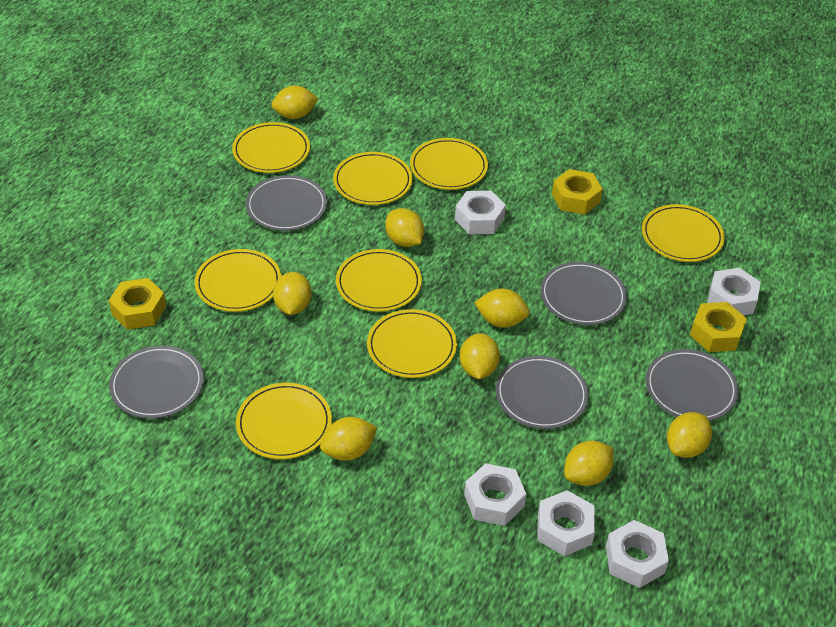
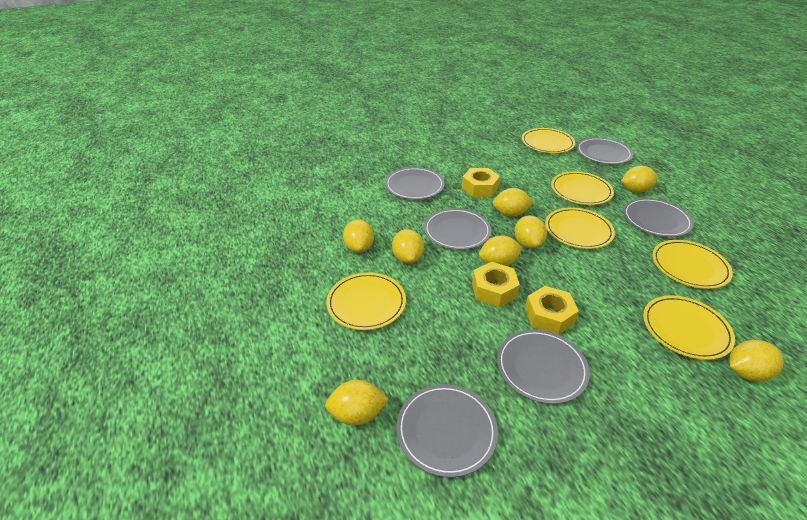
grey plate: 5 -> 6
white nut: 5 -> 0
yellow plate: 8 -> 6

